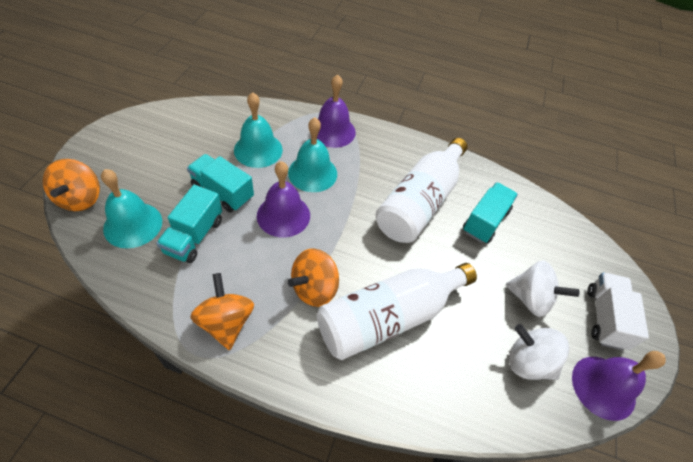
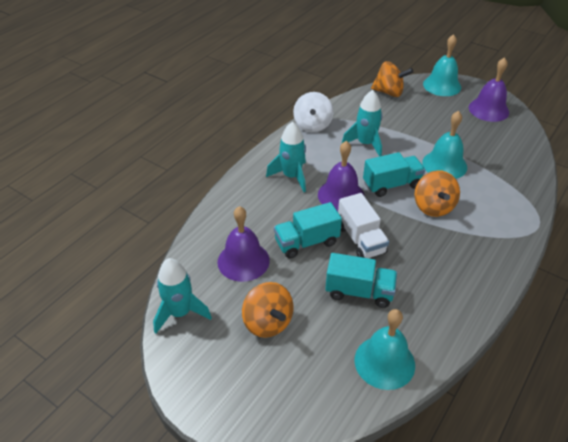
turquoise rocket: 0 -> 3
white bottle: 2 -> 0
white spinning top: 2 -> 1

